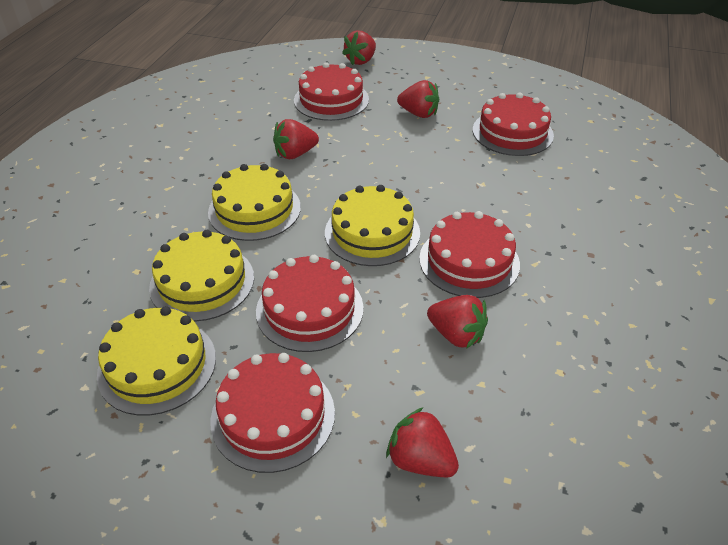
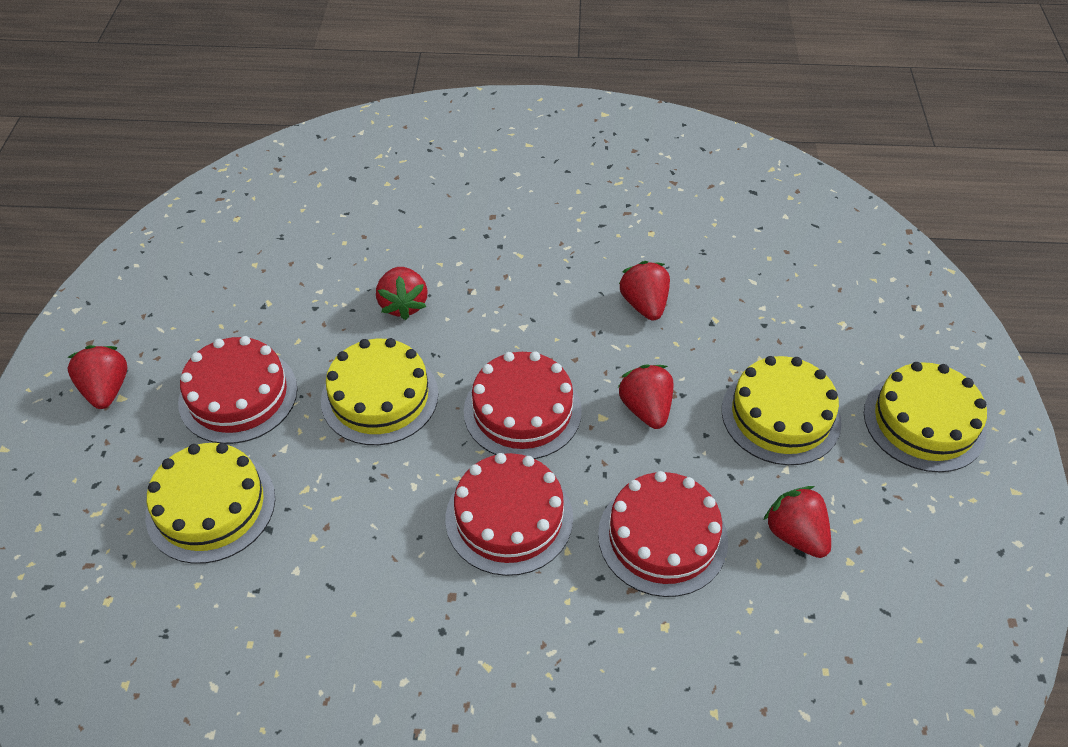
red cake: 5 -> 4

